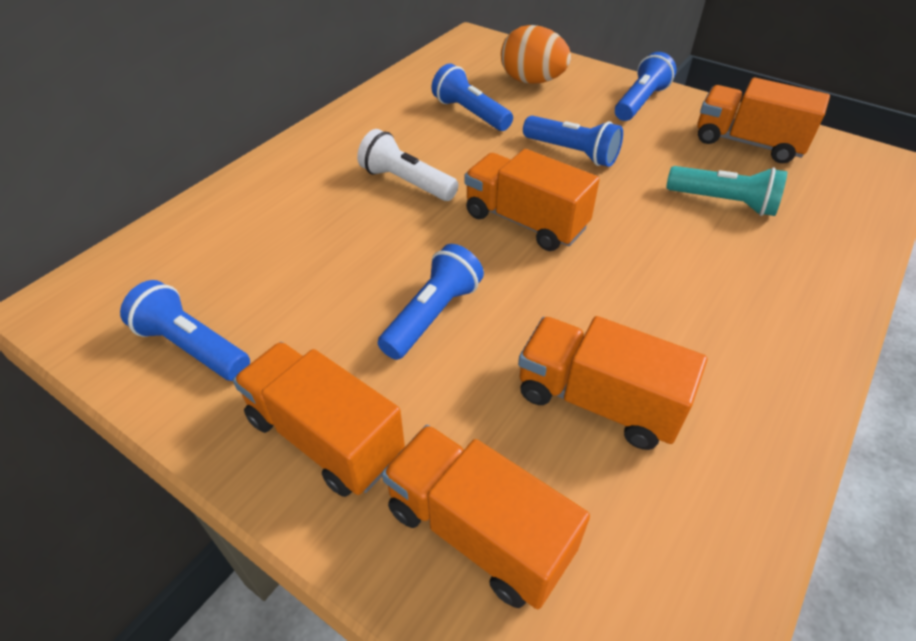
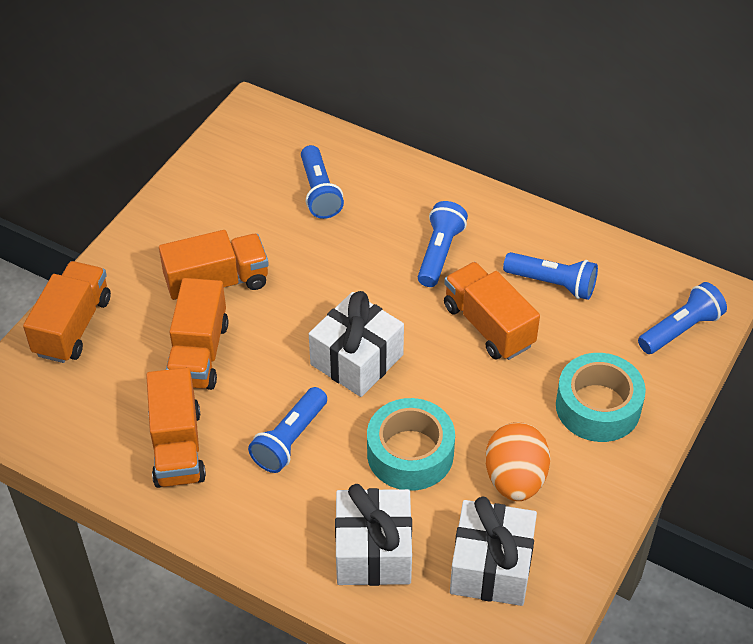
turquoise flashlight: 1 -> 0
turquoise tape: 0 -> 2
white flashlight: 1 -> 0
white gift: 0 -> 3

